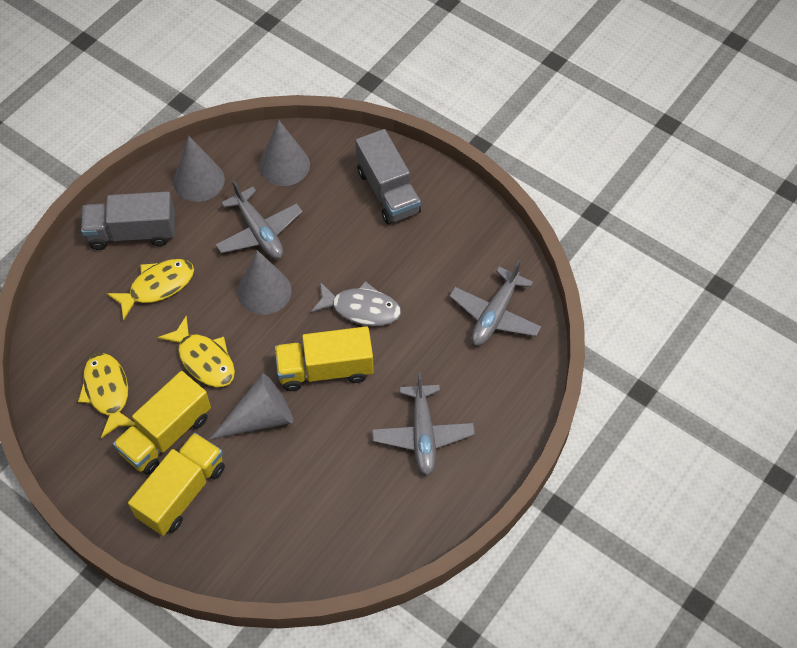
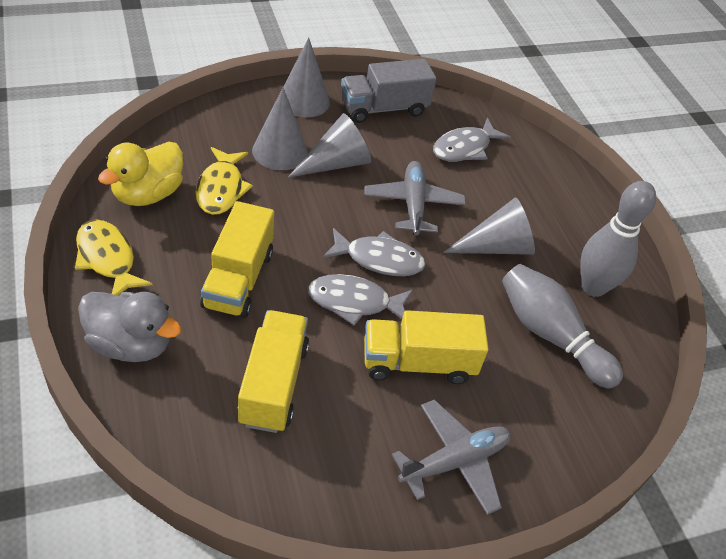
grey bowling pin: 0 -> 2
grey duck: 0 -> 1
grey fish: 1 -> 3
grey plane: 3 -> 2
grey truck: 2 -> 1
yellow duck: 0 -> 1
yellow fish: 3 -> 2

